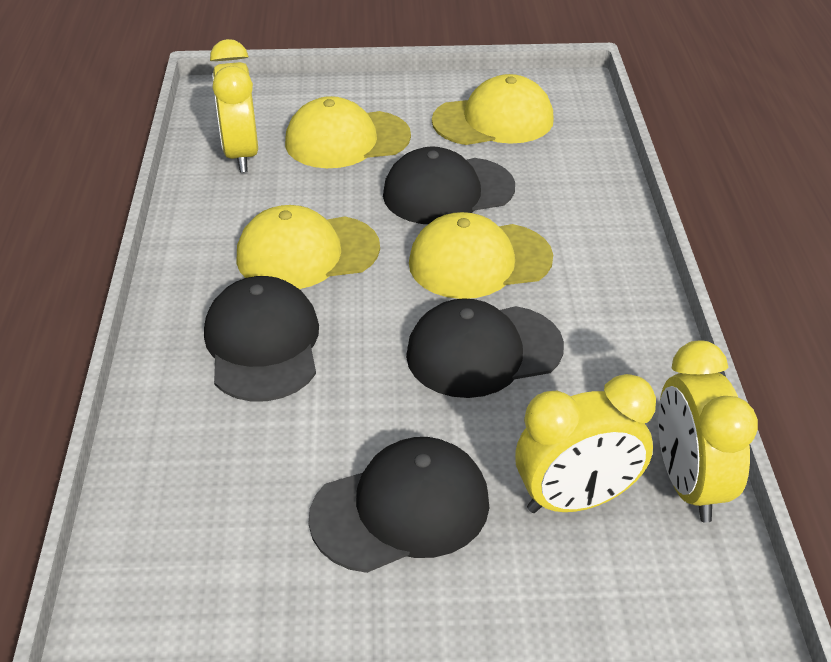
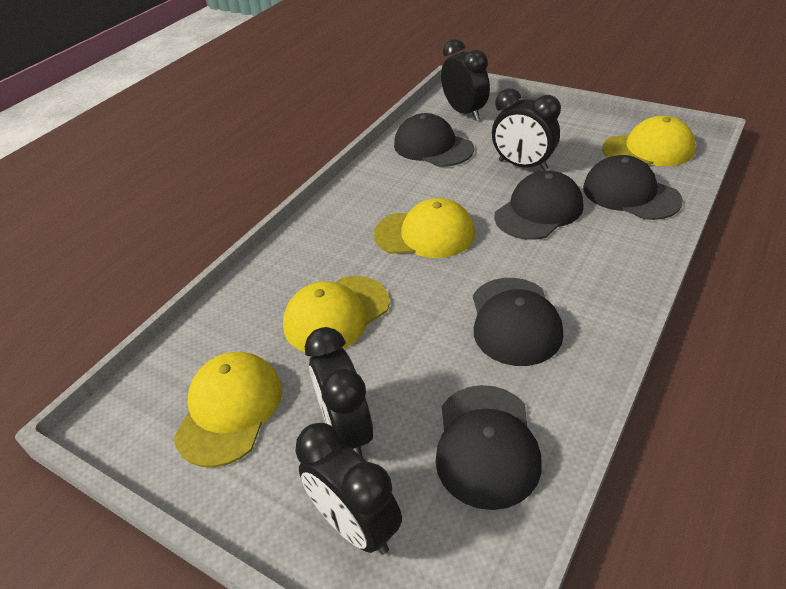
black cap: 4 -> 5
black clock: 0 -> 4
yellow clock: 3 -> 0

